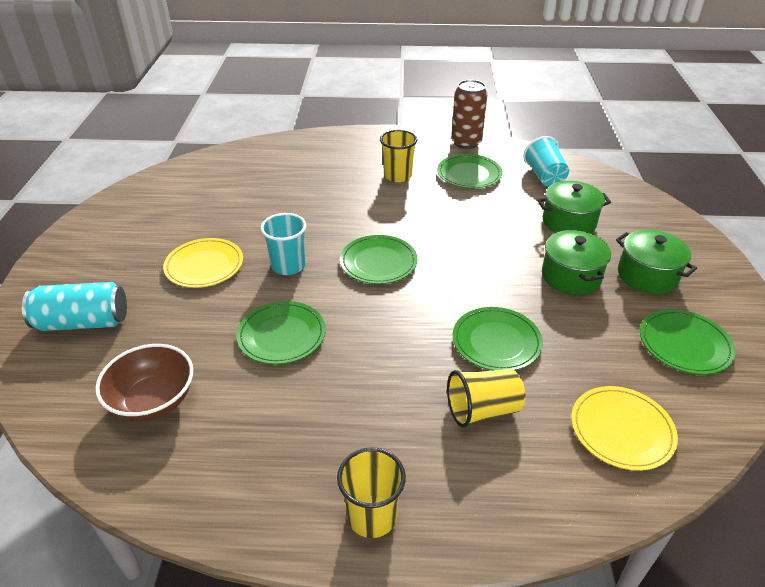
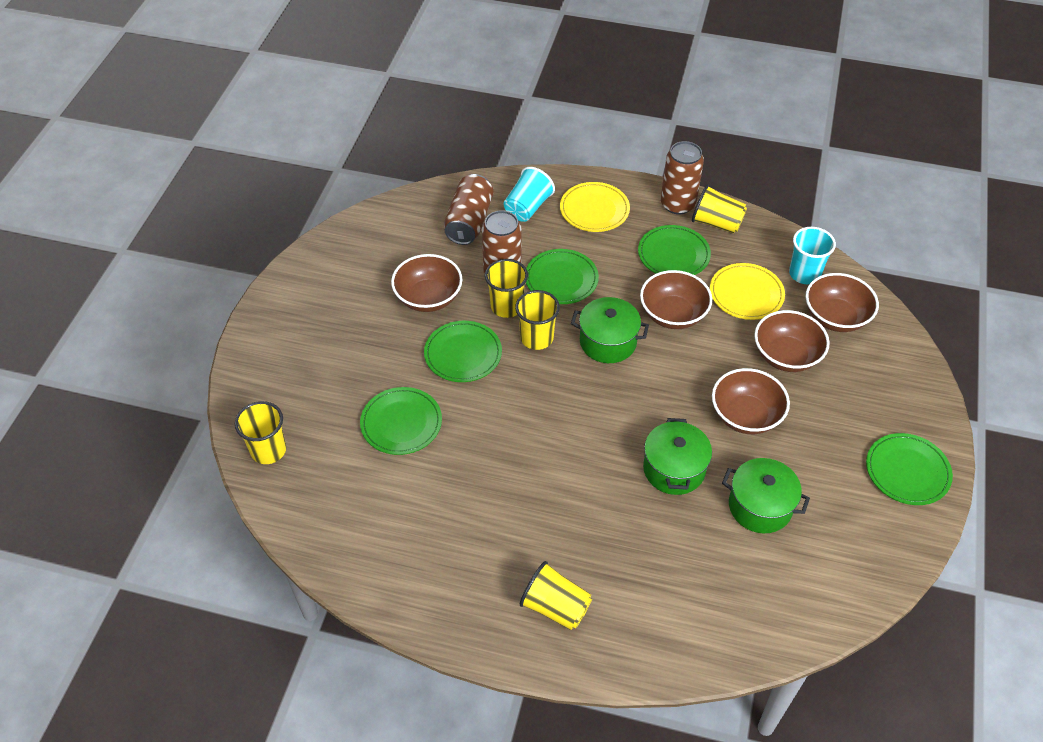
brown bowl: 1 -> 5
brown can: 1 -> 3
turquoise can: 1 -> 0
yellow cup: 3 -> 5

